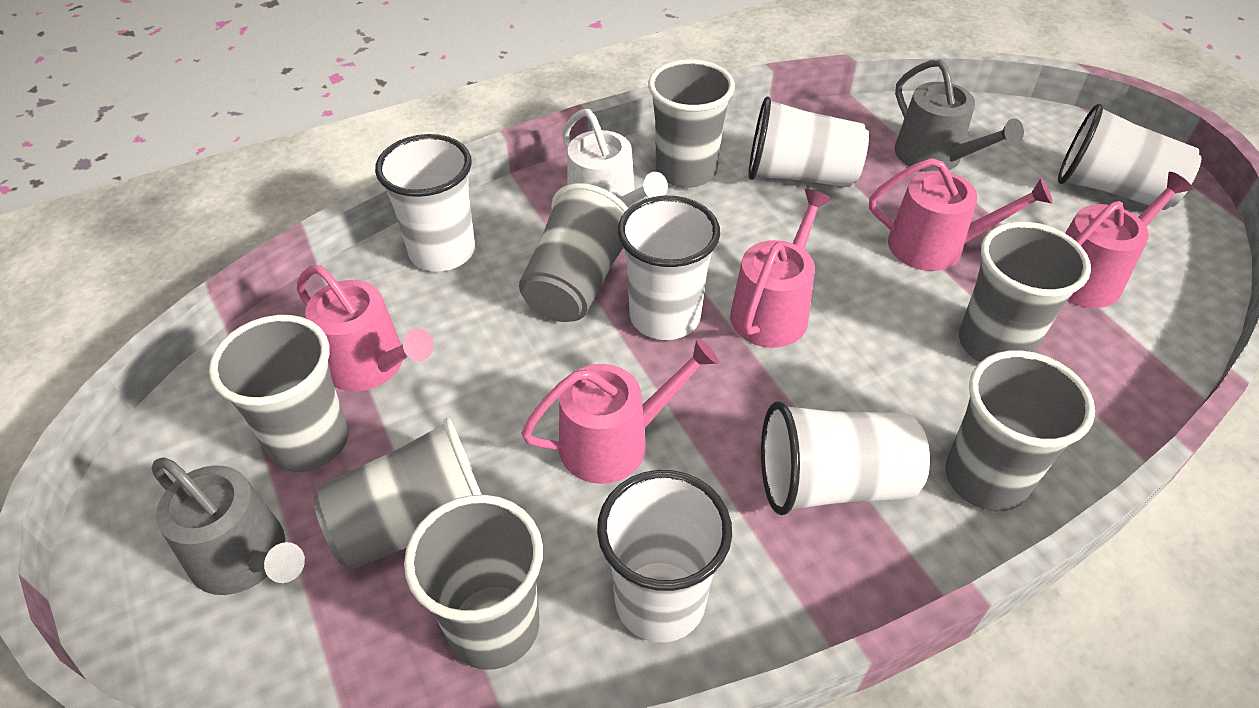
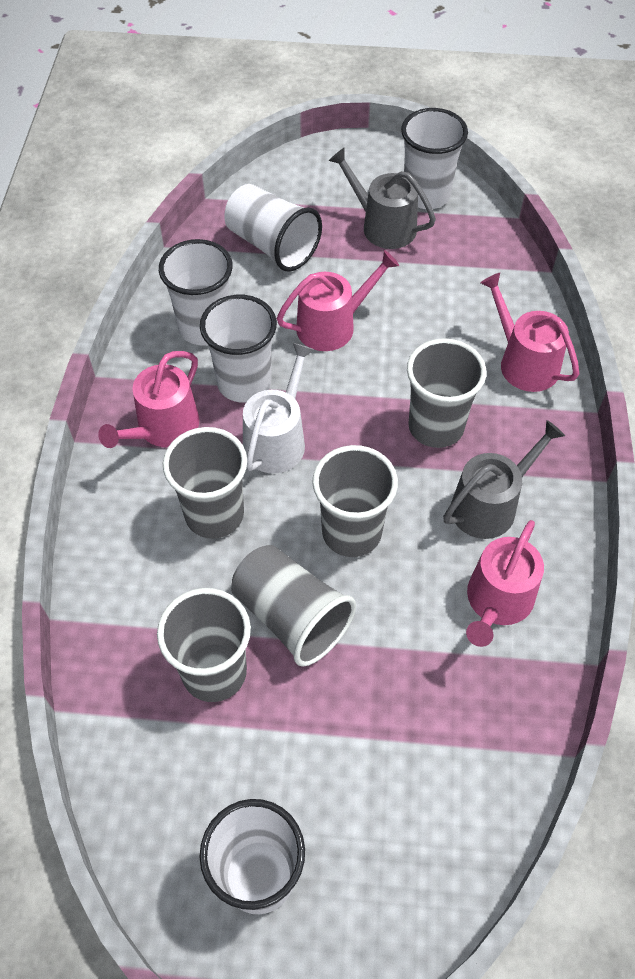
grey cup: 7 -> 5
pink watering can: 5 -> 4
white cup: 6 -> 5

